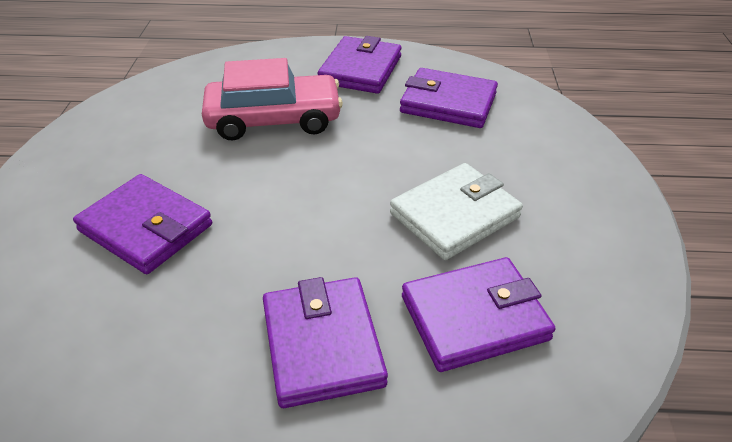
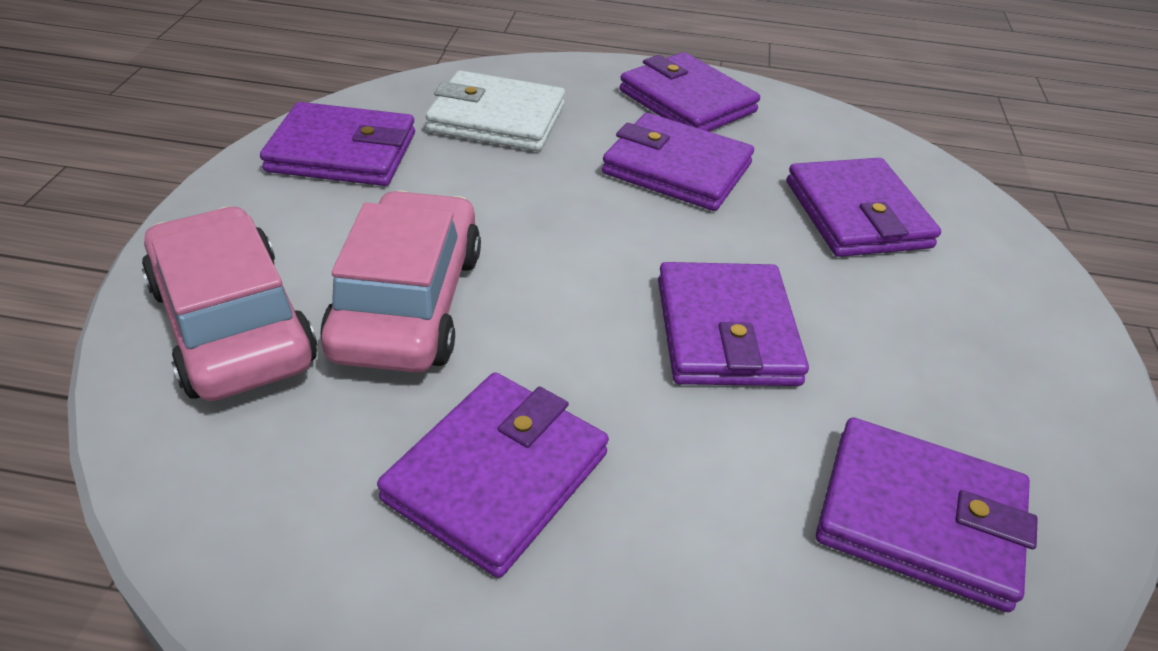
pink car: 1 -> 2
purple wallet: 5 -> 7

